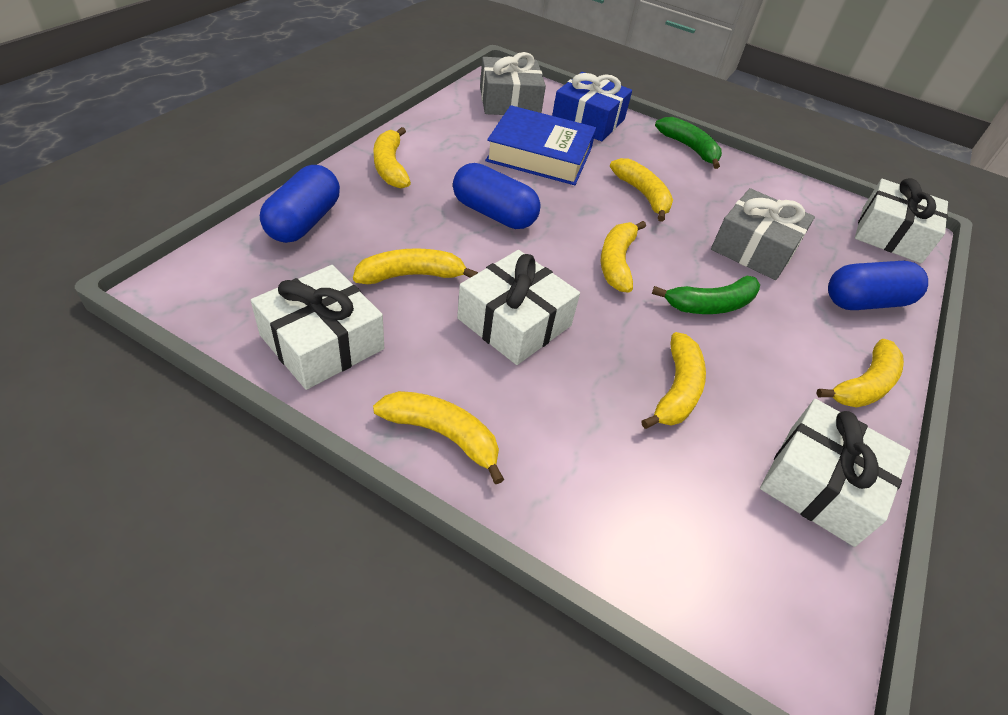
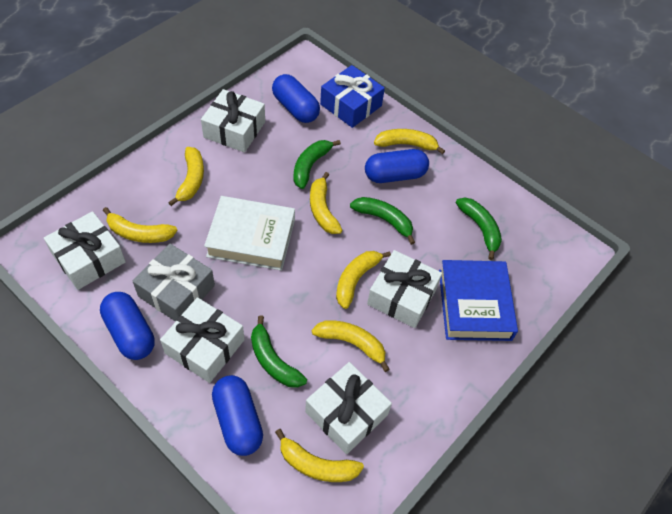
blue capsule: 3 -> 4
green banana: 2 -> 4
grey gift: 2 -> 1
white book: 0 -> 1
white gift: 4 -> 5

